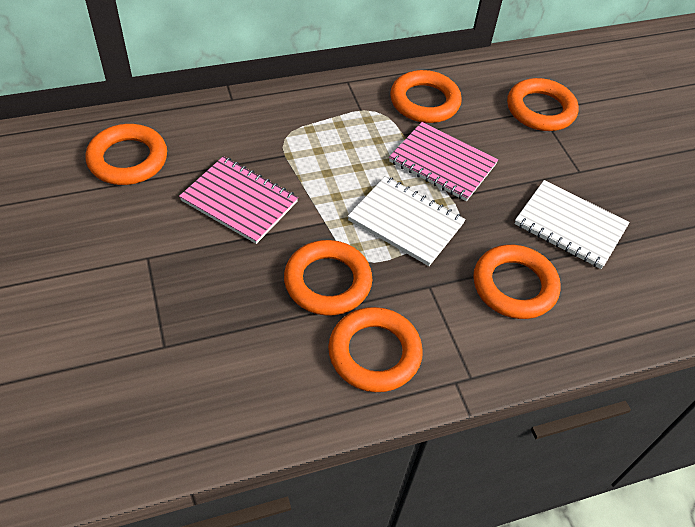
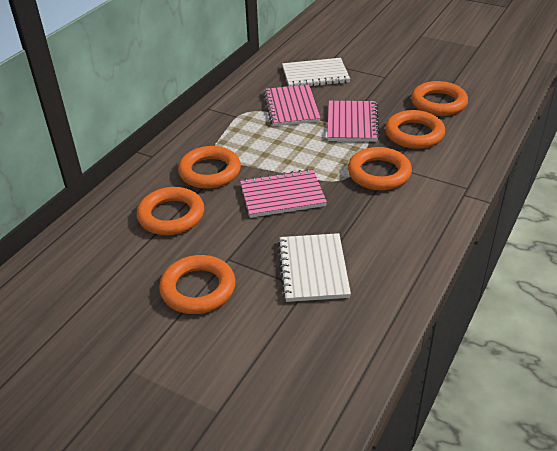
pink notebook: 2 -> 3

